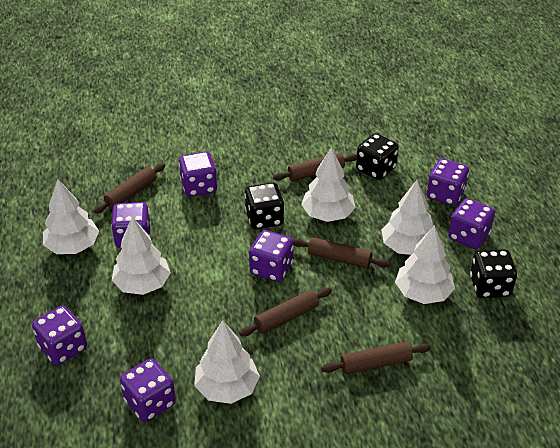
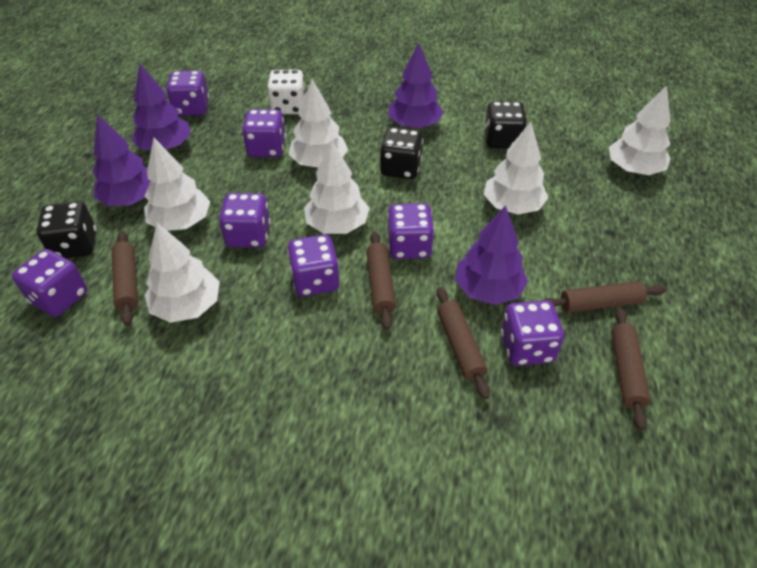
purple tree: 0 -> 4
white dice: 0 -> 1

